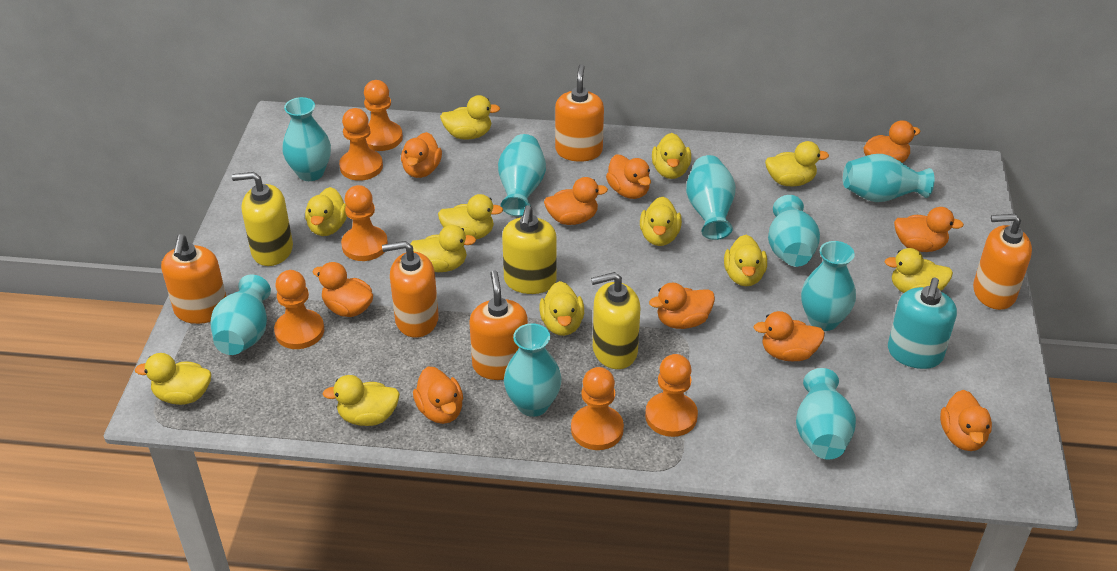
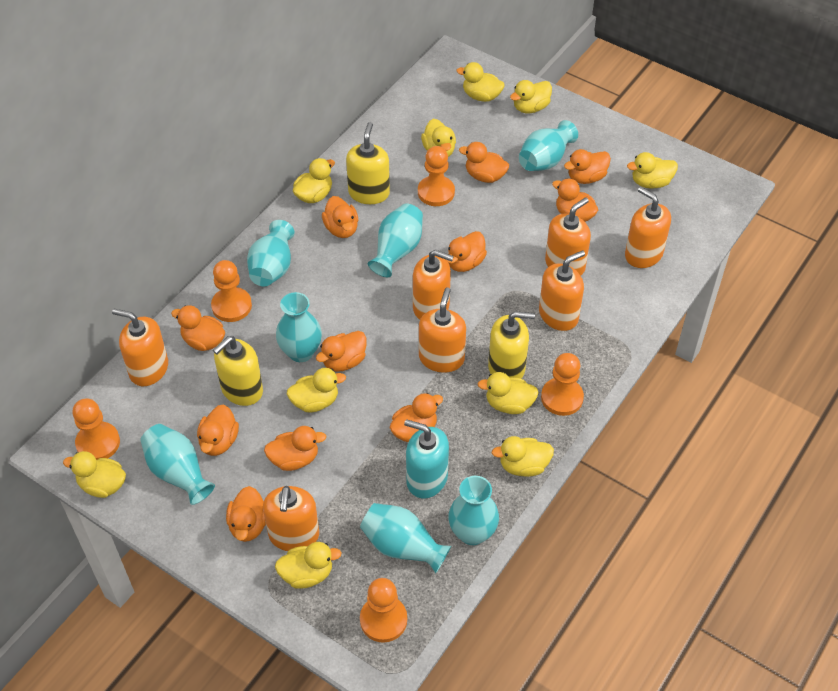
orange duck: 10 -> 11
orange pawn: 6 -> 5
orange soap dispenser: 5 -> 7
turquoise vase: 9 -> 7
yellow duck: 12 -> 10

